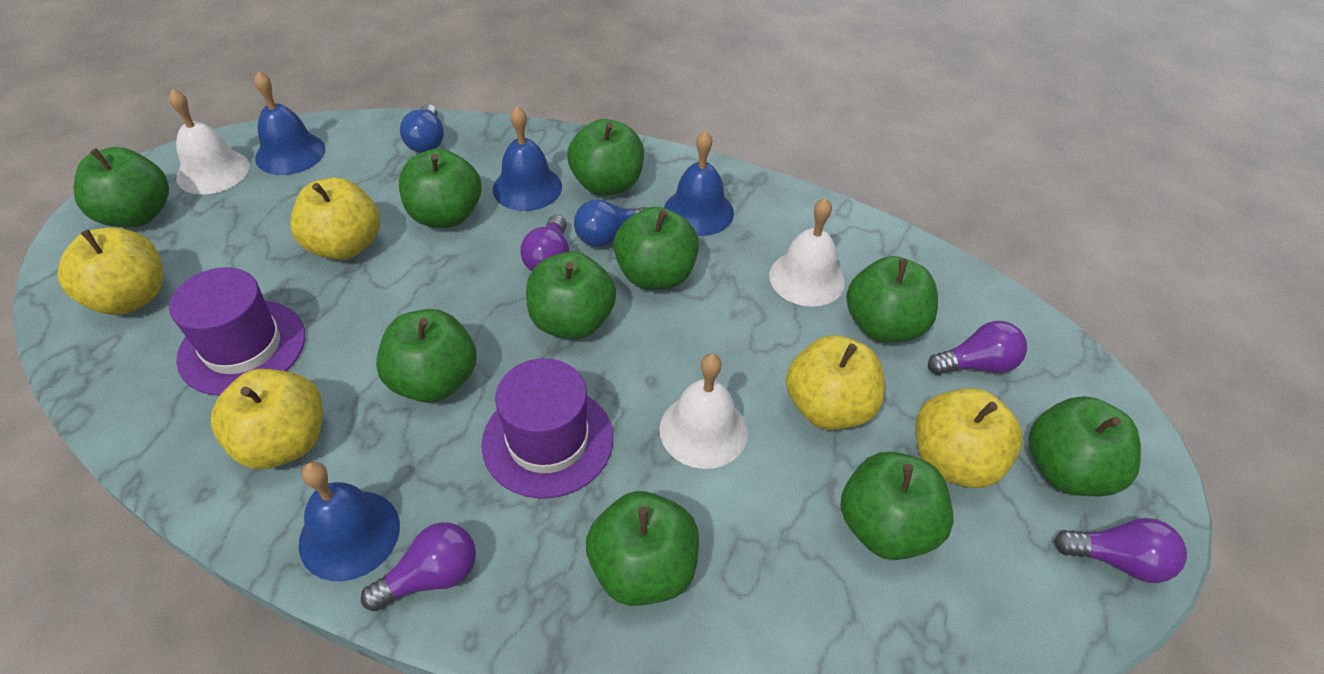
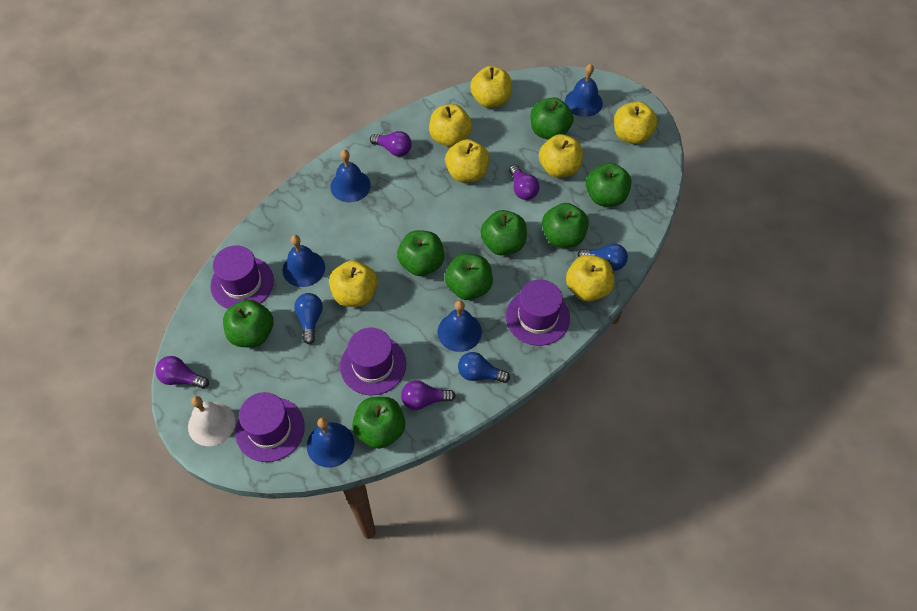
blue bell: 4 -> 5
blue light bulb: 2 -> 3
green apple: 10 -> 8
purple hat: 2 -> 4
white bell: 3 -> 1
yellow apple: 5 -> 7

